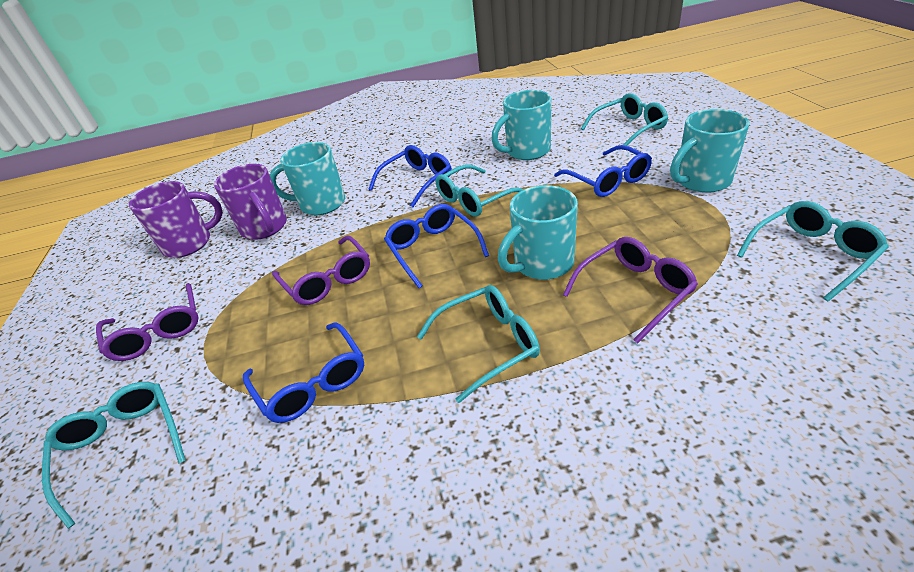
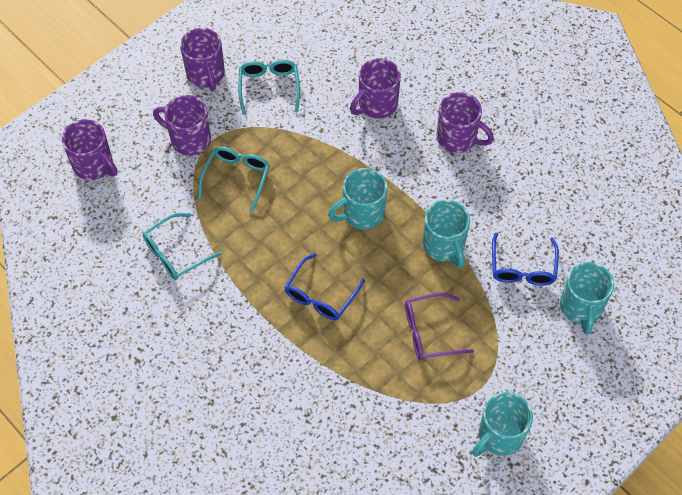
blue glasses: 4 -> 2
purple glasses: 3 -> 1
purple mug: 2 -> 5
turquoise glasses: 5 -> 3

